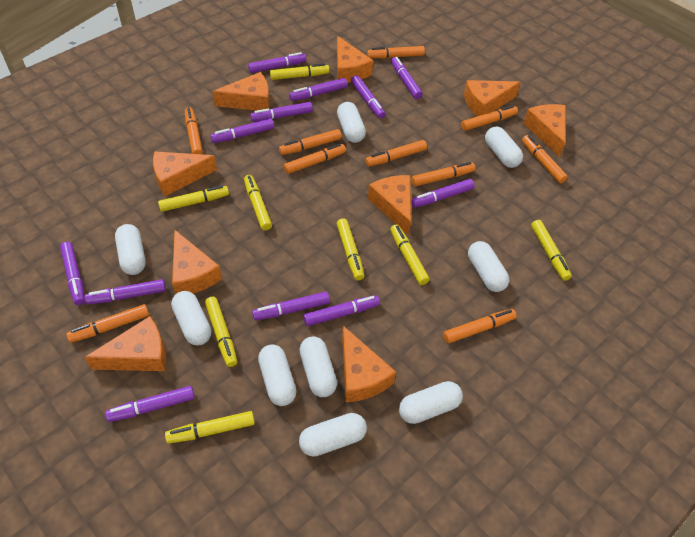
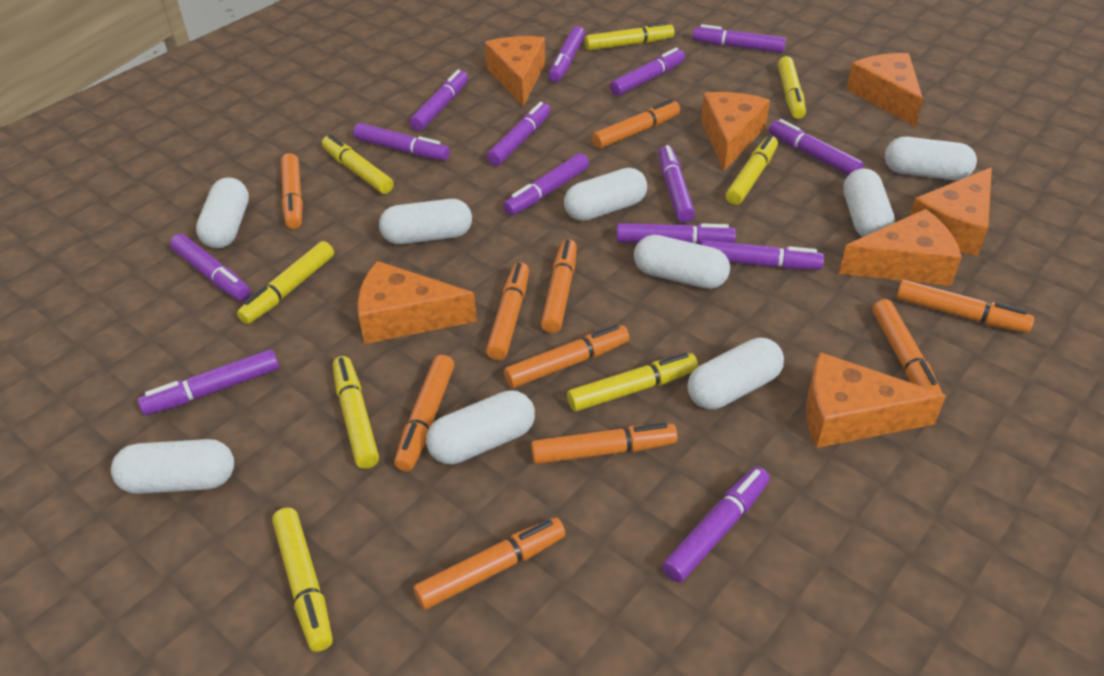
orange cheese: 9 -> 7
purple marker: 12 -> 14

